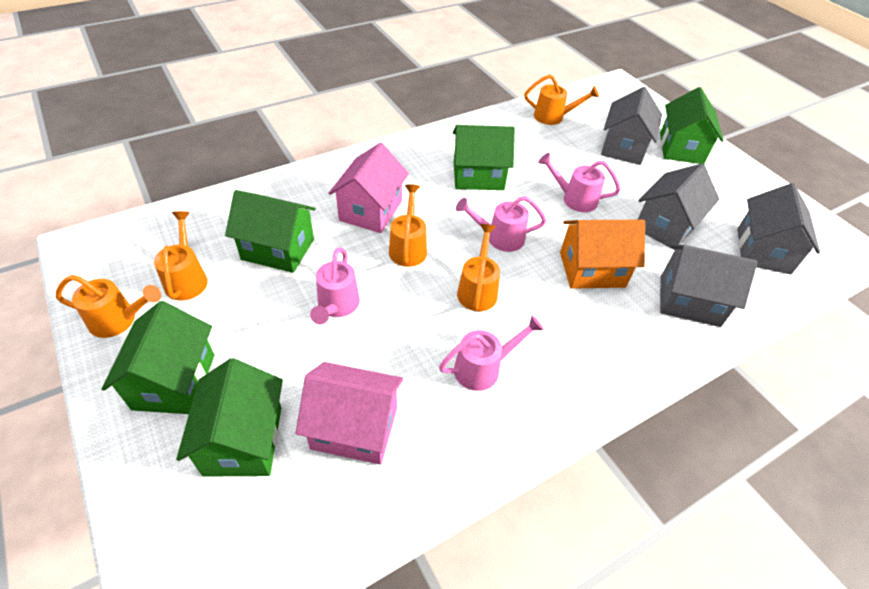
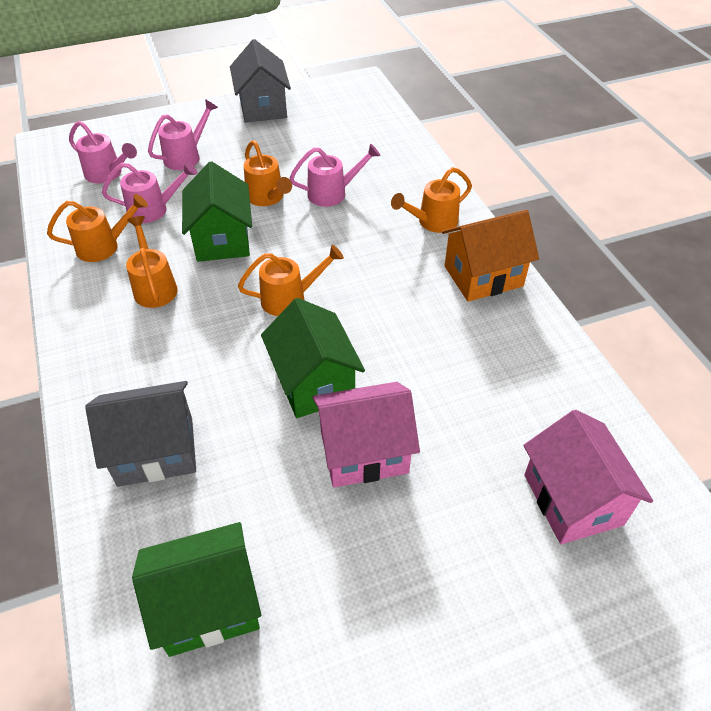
green house: 5 -> 3
grey house: 4 -> 2

